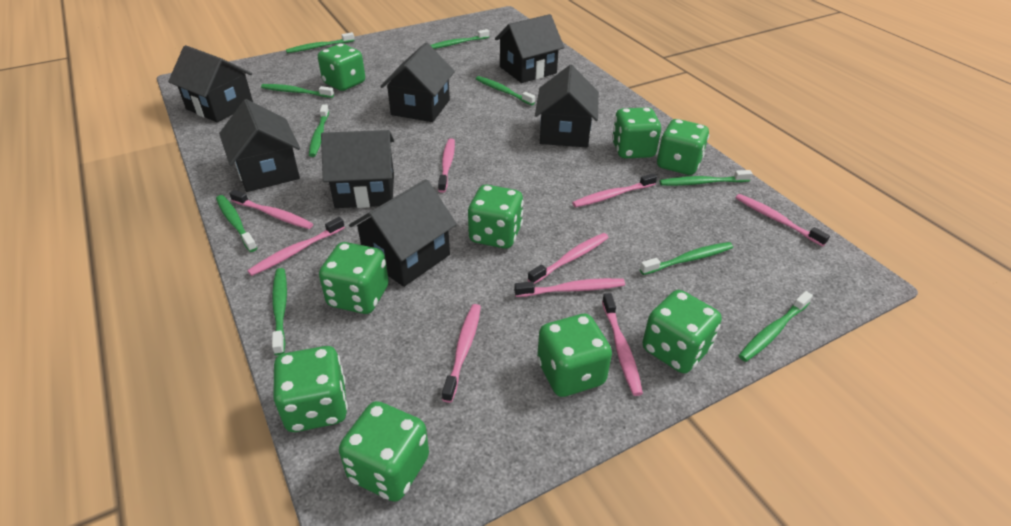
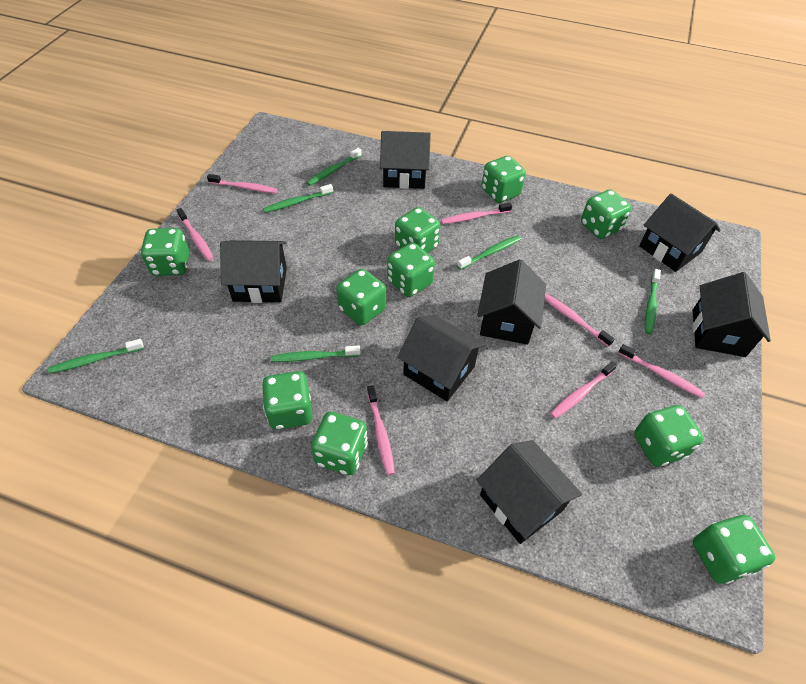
green dice: 9 -> 10
green toothbrush: 10 -> 6
pink toothbrush: 9 -> 7

